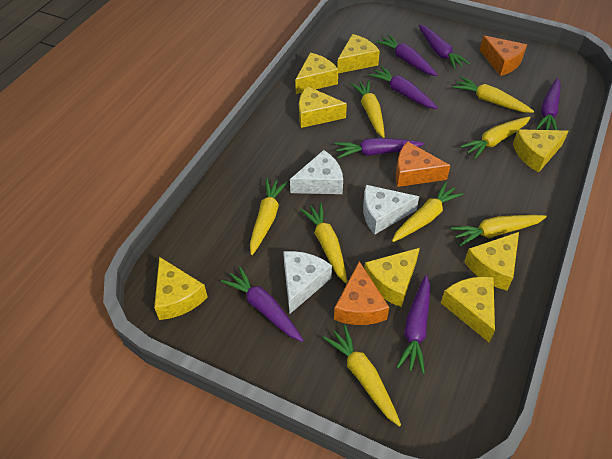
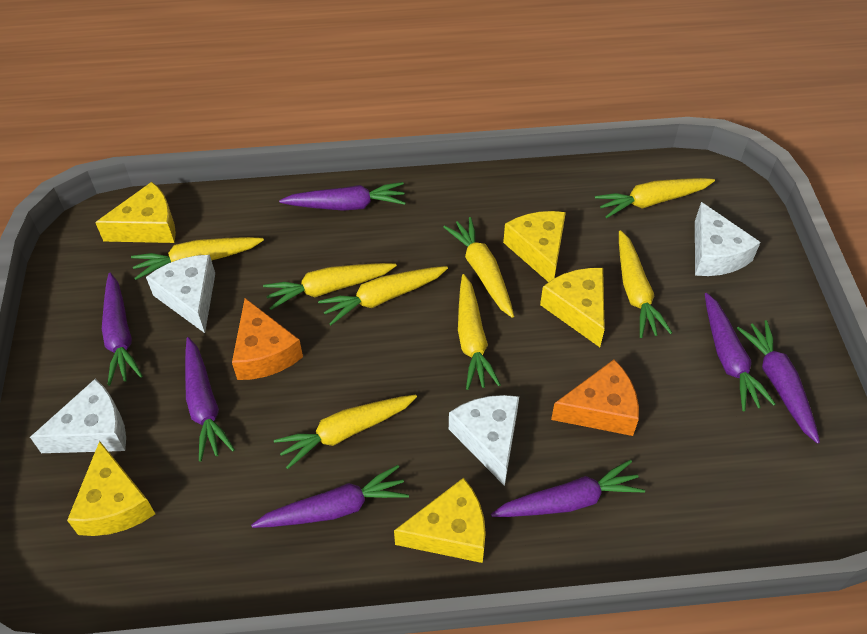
orange cheese: 3 -> 2
white cheese: 3 -> 4
yellow cheese: 8 -> 5

